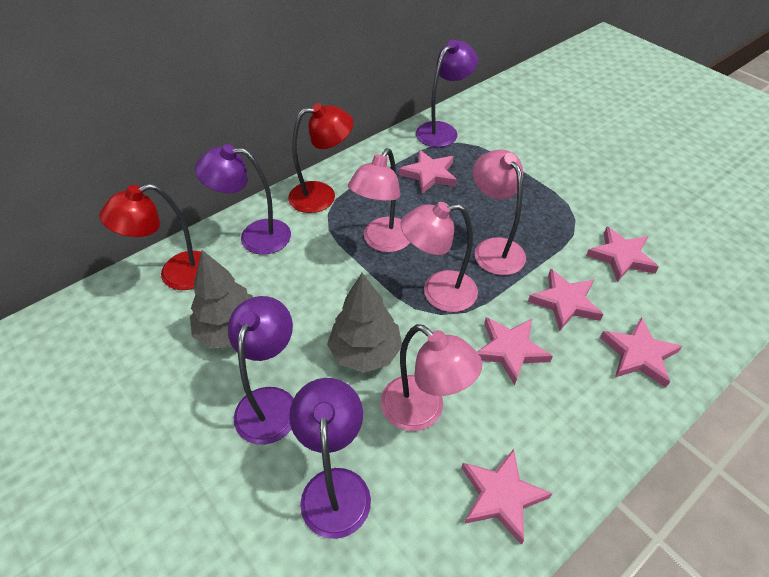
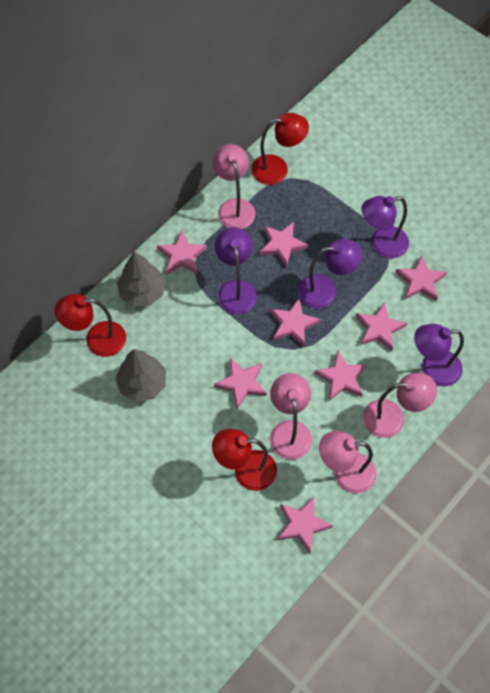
pink star: 6 -> 8
red lamp: 2 -> 3

